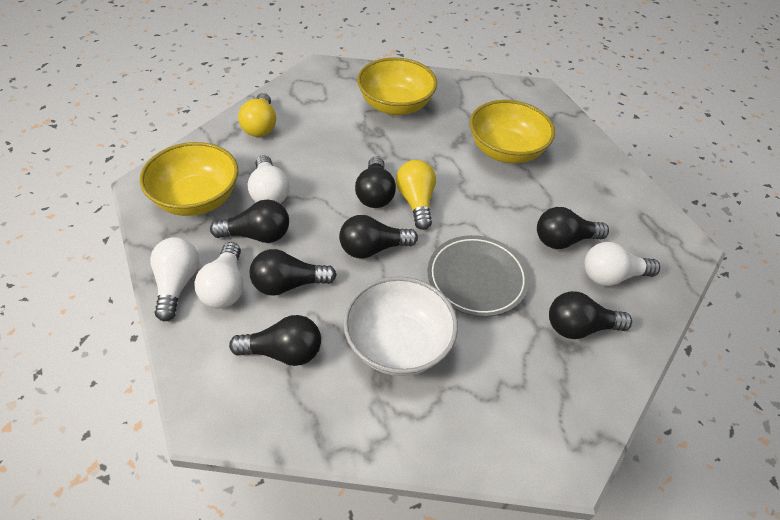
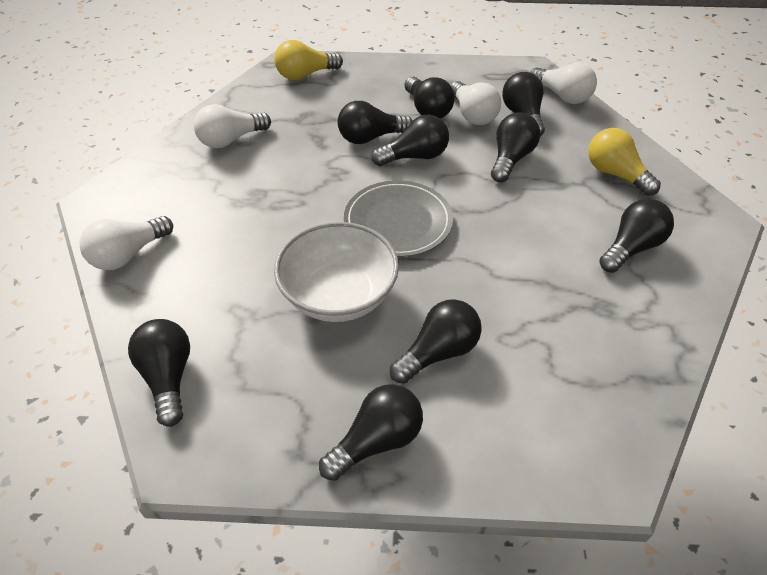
black light bulb: 7 -> 9
yellow bowl: 3 -> 0

